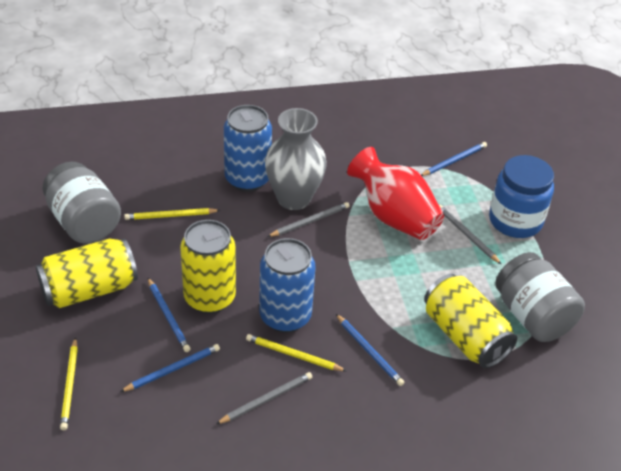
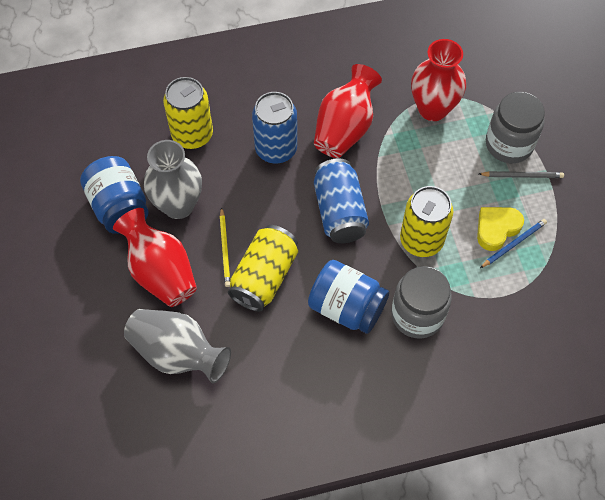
blue jar: 1 -> 2
blue pencil: 4 -> 1
grey pencil: 3 -> 1
grey vase: 1 -> 2
red vase: 1 -> 3
yellow heart: 0 -> 1
yellow pencil: 3 -> 1

